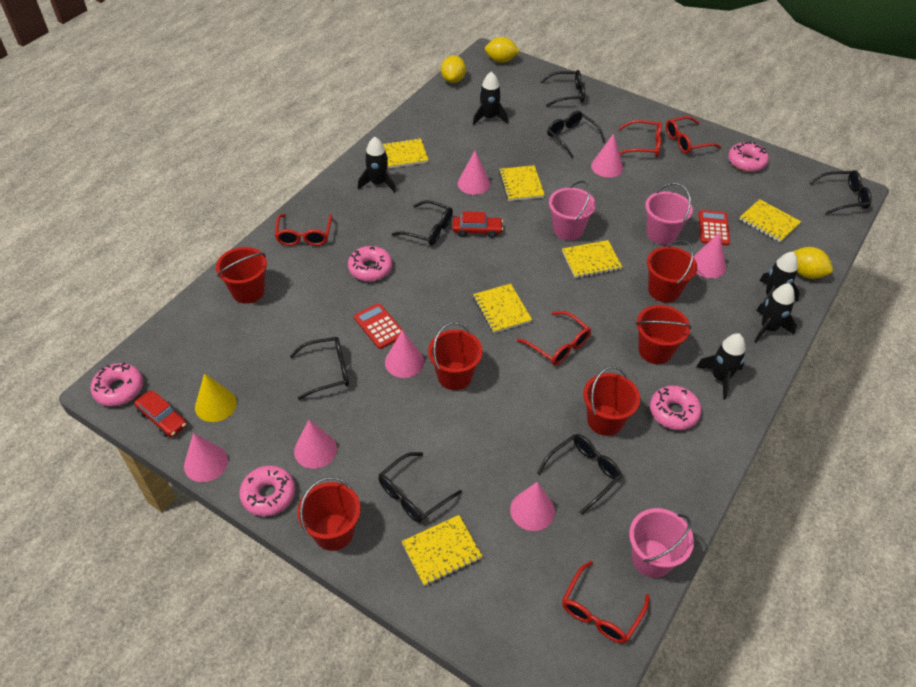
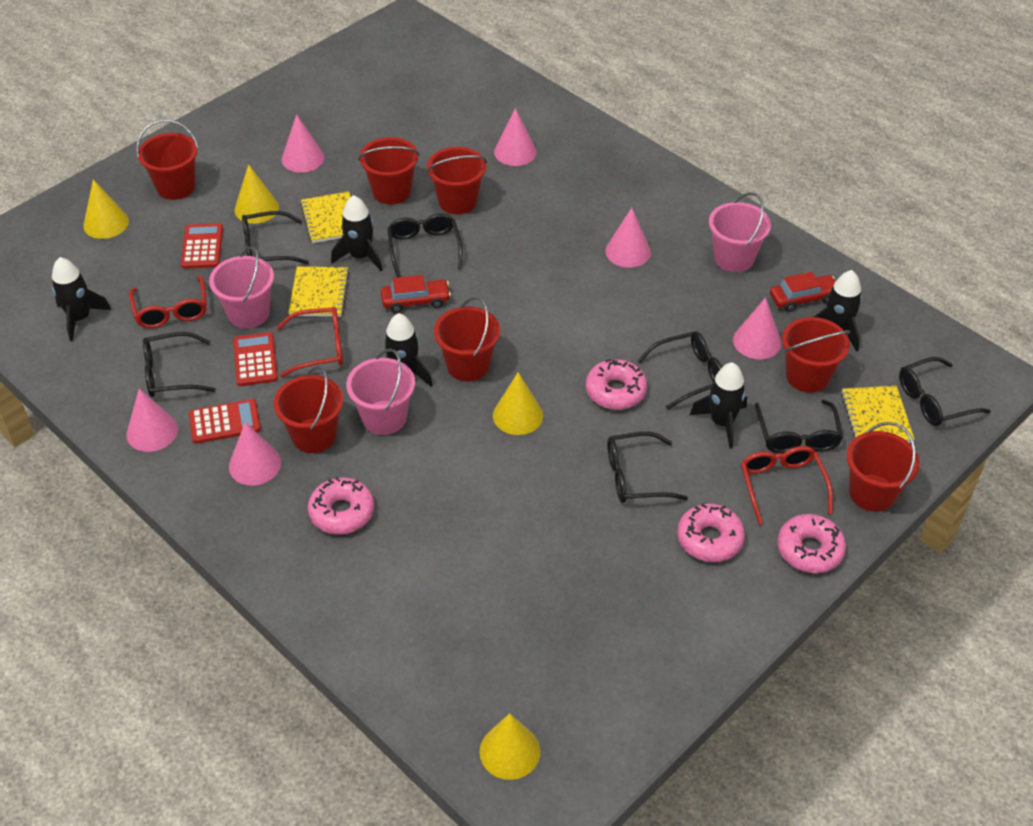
pink cone: 7 -> 6
pink donut: 5 -> 4
red bucket: 6 -> 7
red calculator: 2 -> 3
red glasses: 5 -> 3
yellow cone: 1 -> 4
yellow lemon: 3 -> 0
yellow notebook: 6 -> 3

